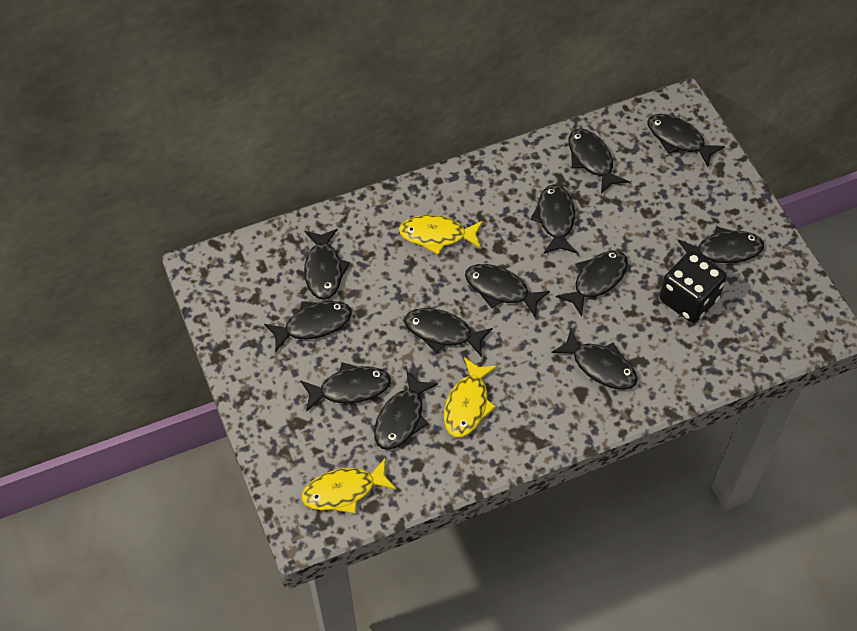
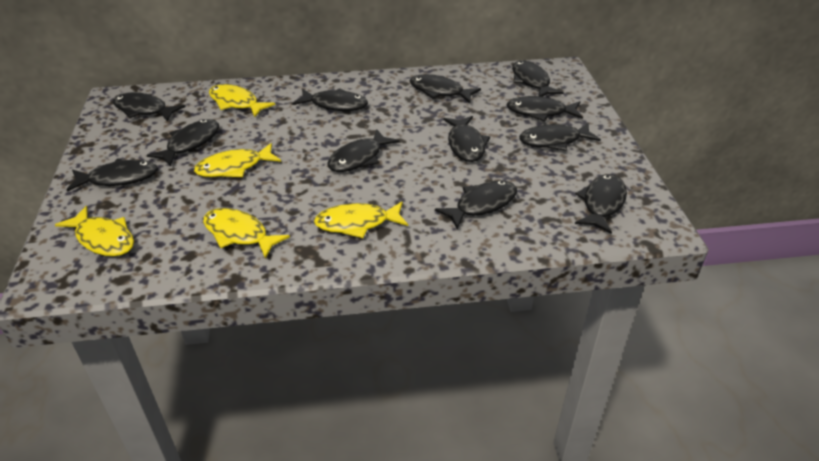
black dice: 1 -> 0
yellow fish: 3 -> 5

